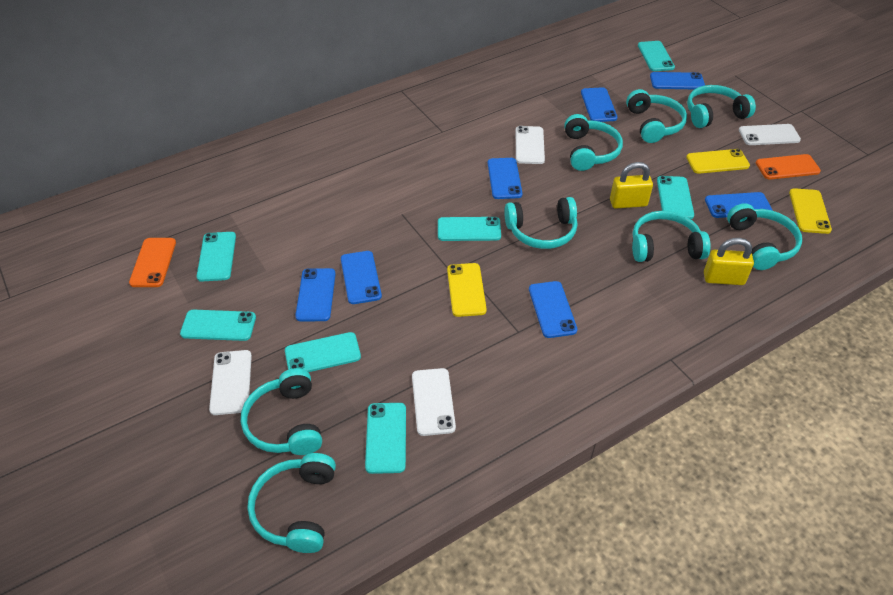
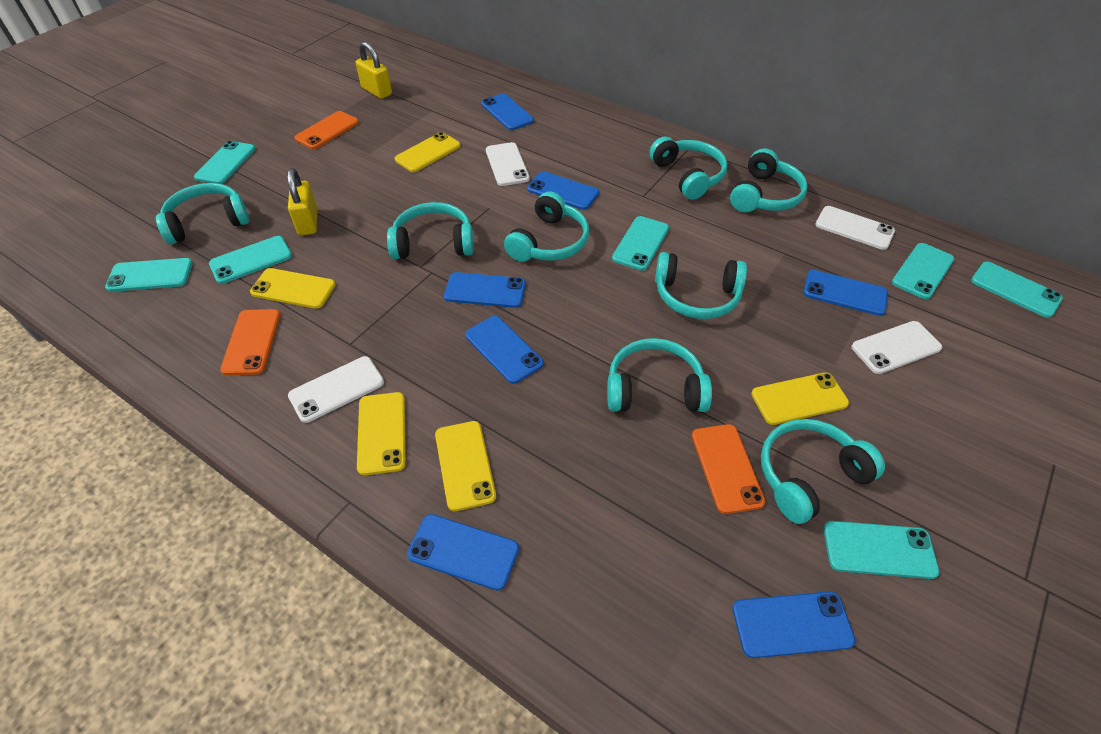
orange phone: 2 -> 3
yellow phone: 3 -> 5

